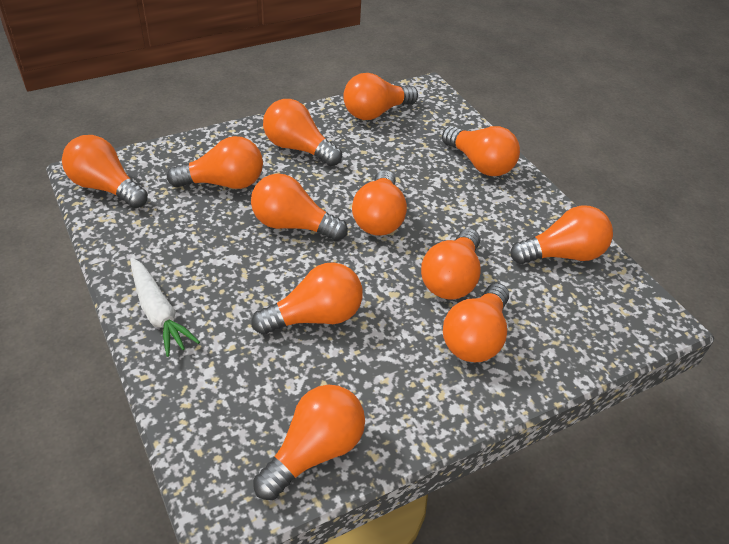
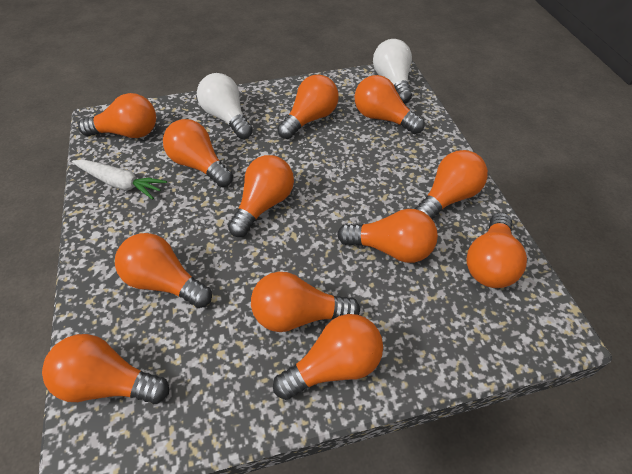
white light bulb: 0 -> 2

